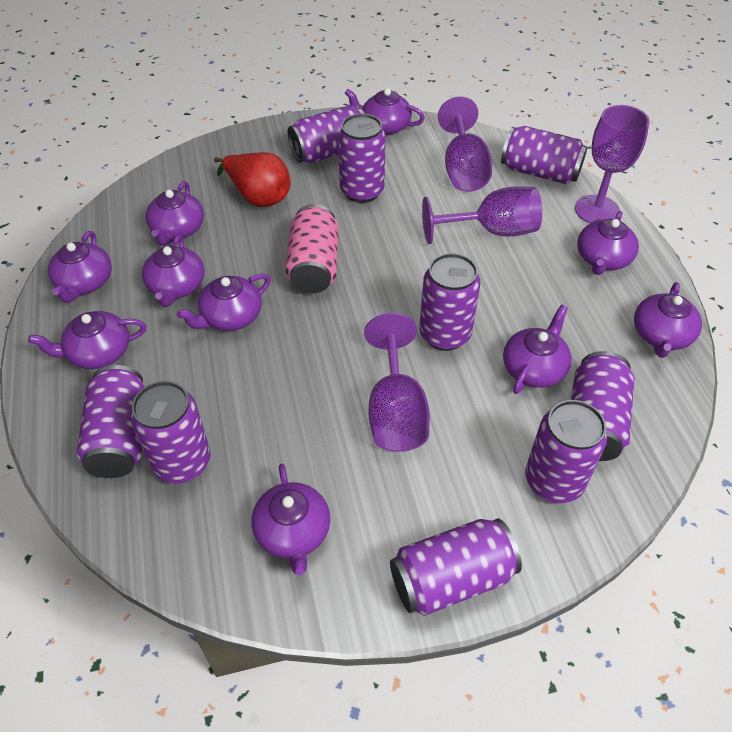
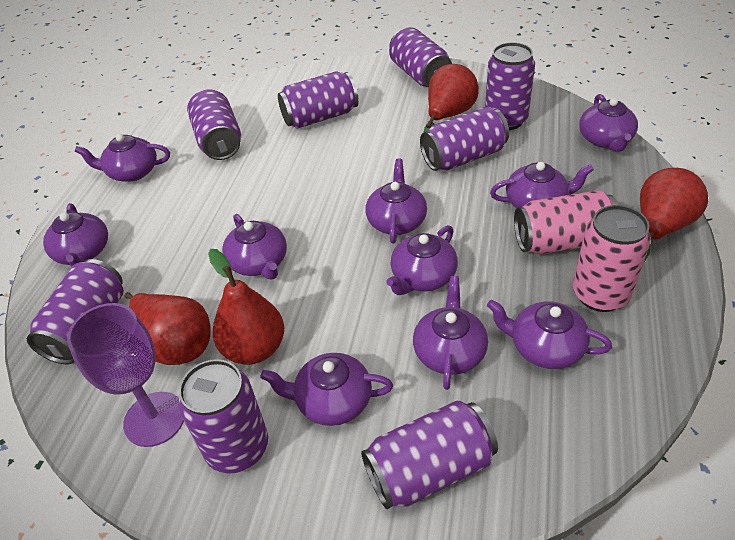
pink can: 1 -> 2
purple can: 9 -> 8
purple goblet: 4 -> 1
red pear: 1 -> 4

